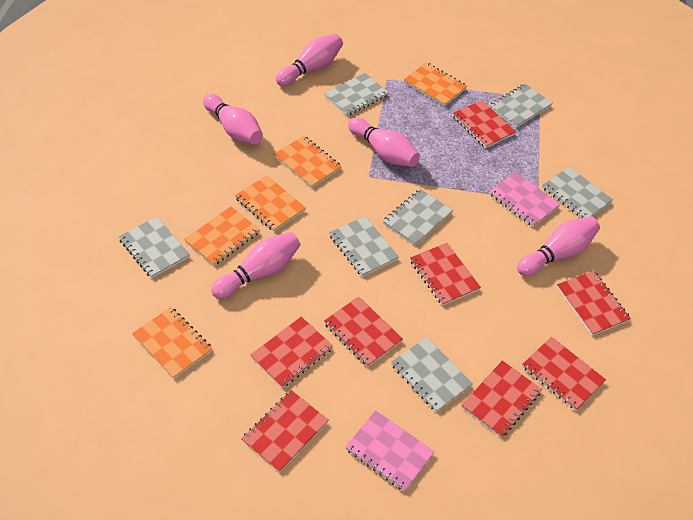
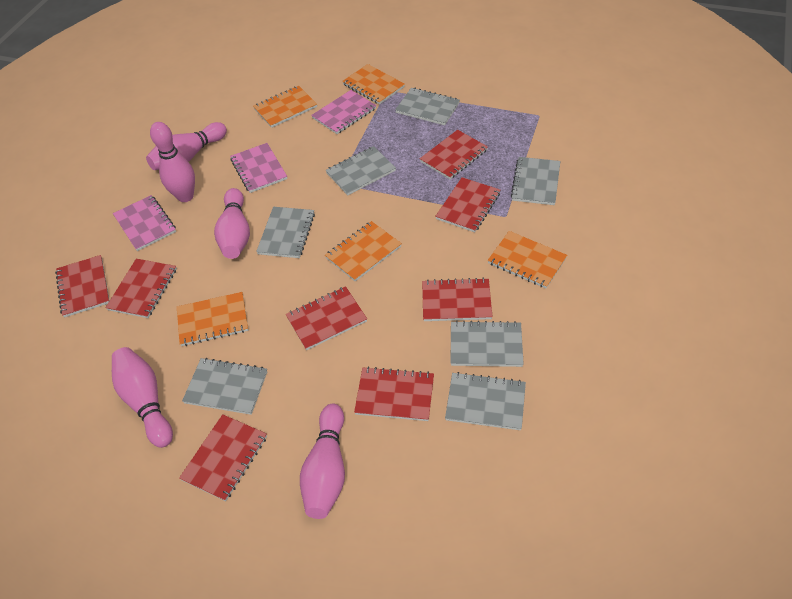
pink notebook: 2 -> 3

